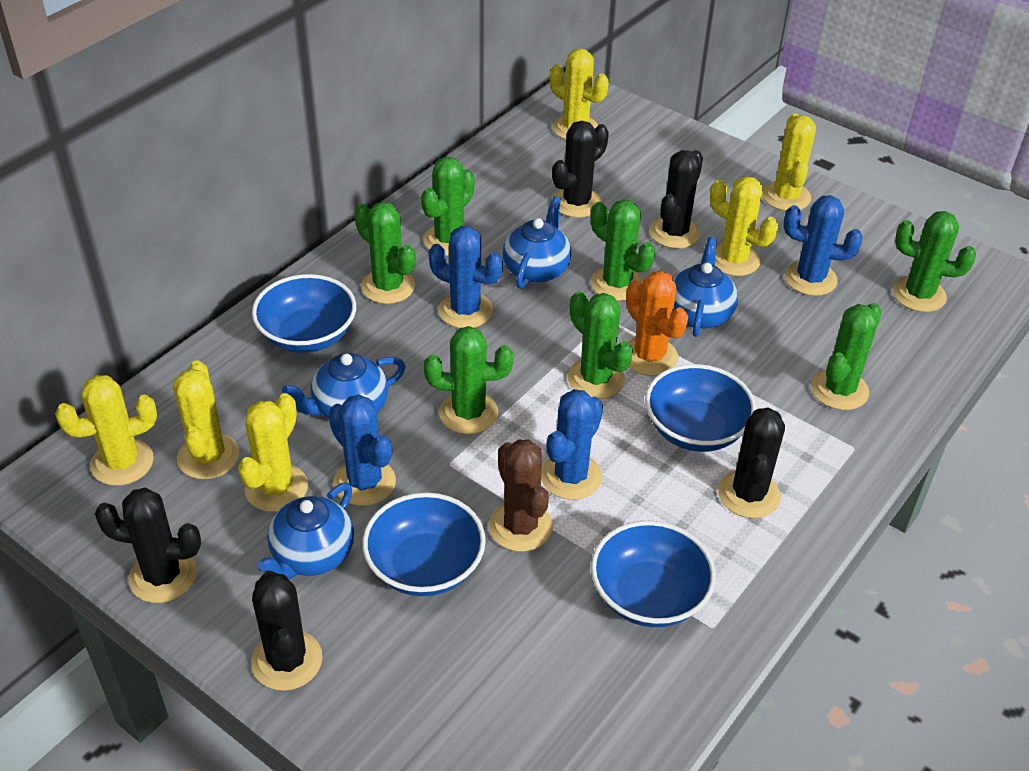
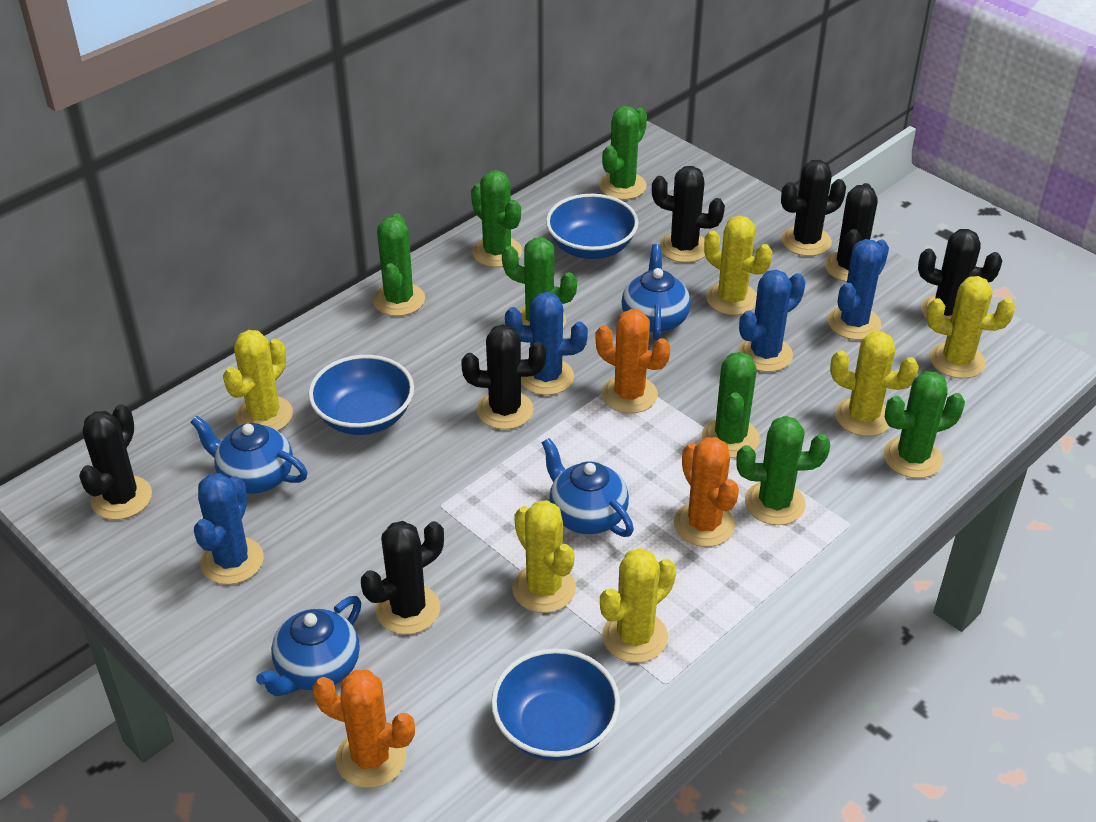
black cactus: 5 -> 7
blue bowl: 4 -> 3
brown cactus: 1 -> 0
orange cactus: 1 -> 3

